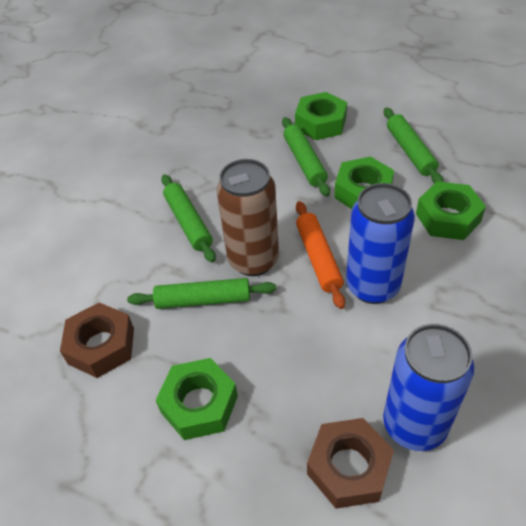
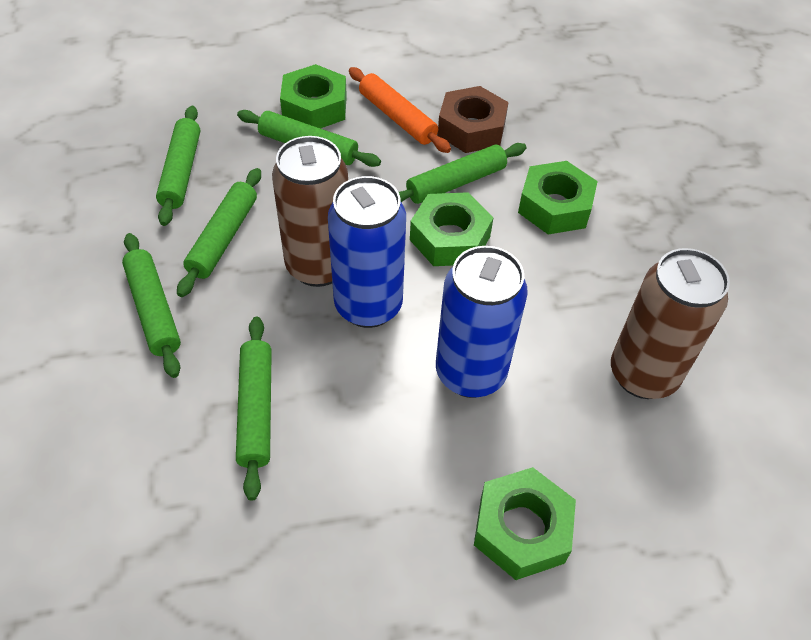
brown can: 1 -> 2
brown nut: 2 -> 1
green rolling pin: 4 -> 6

